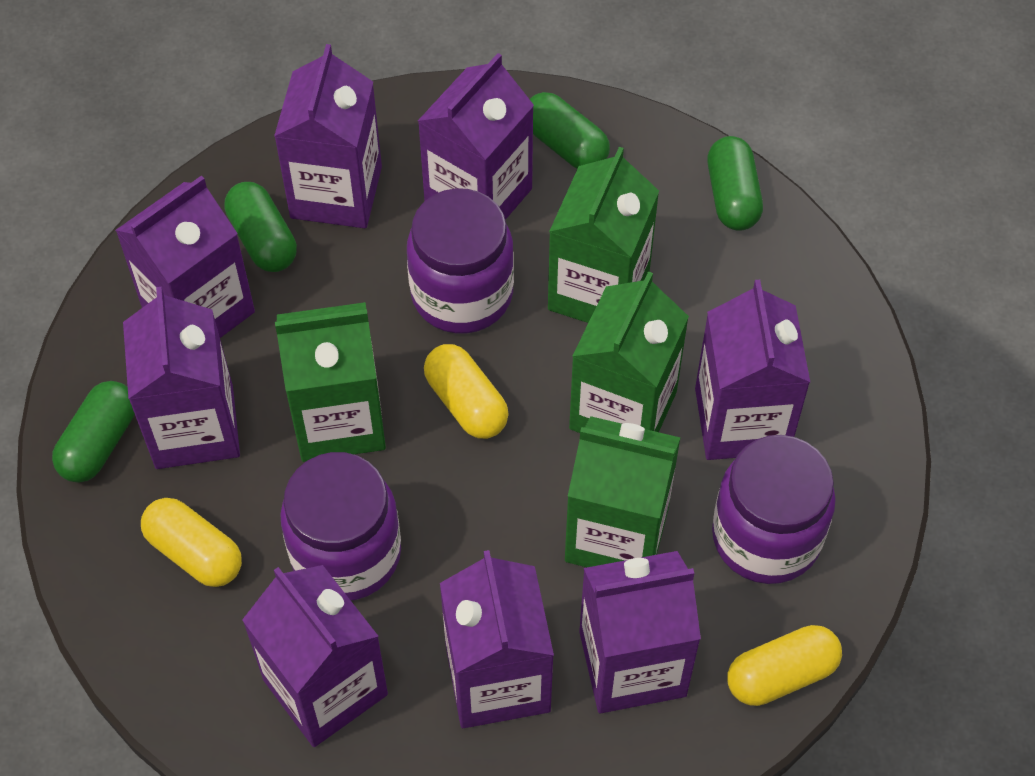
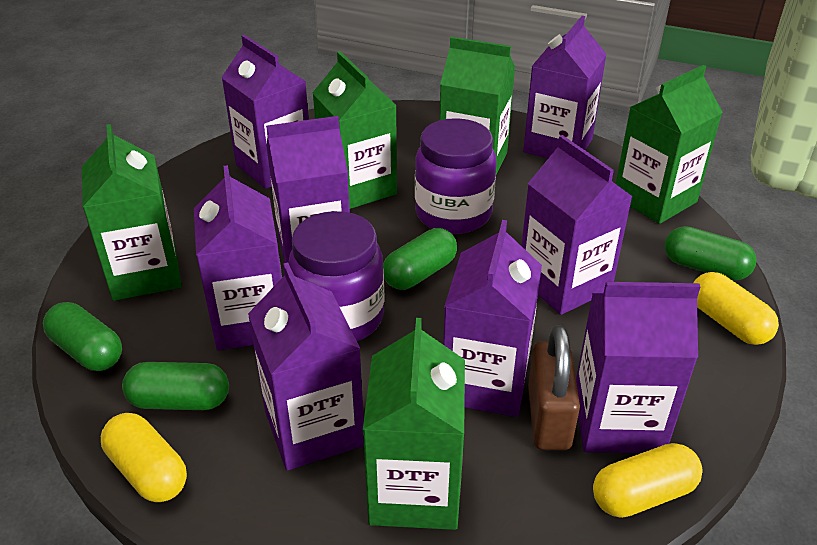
brown padlock: 0 -> 1
green carton: 4 -> 5
purple jar: 3 -> 2

